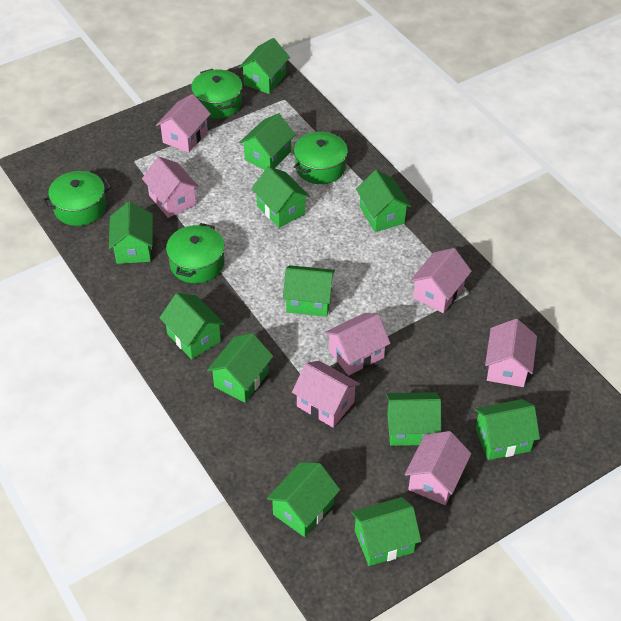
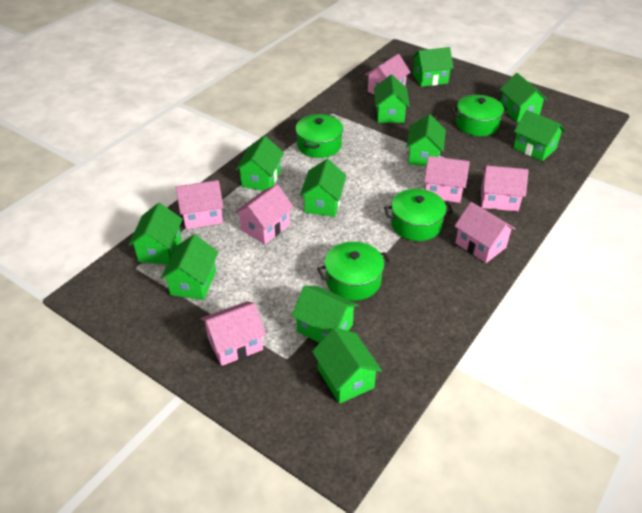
green house: 12 -> 11

